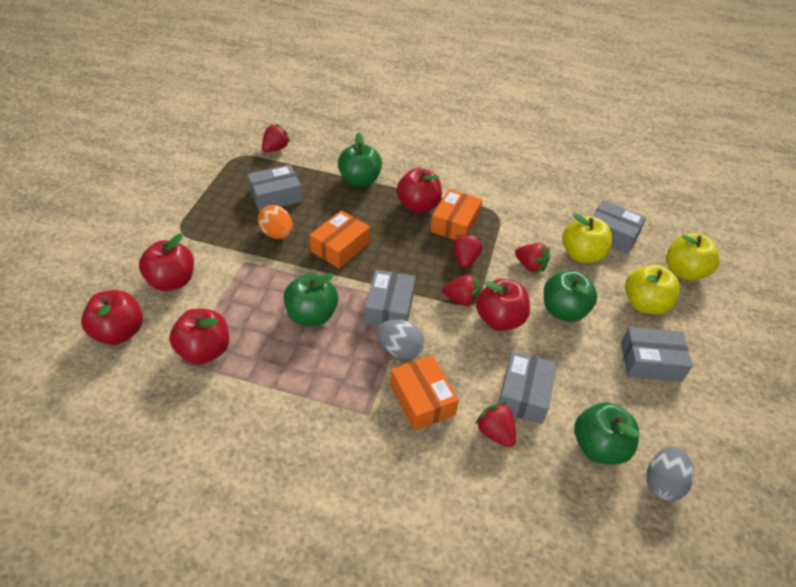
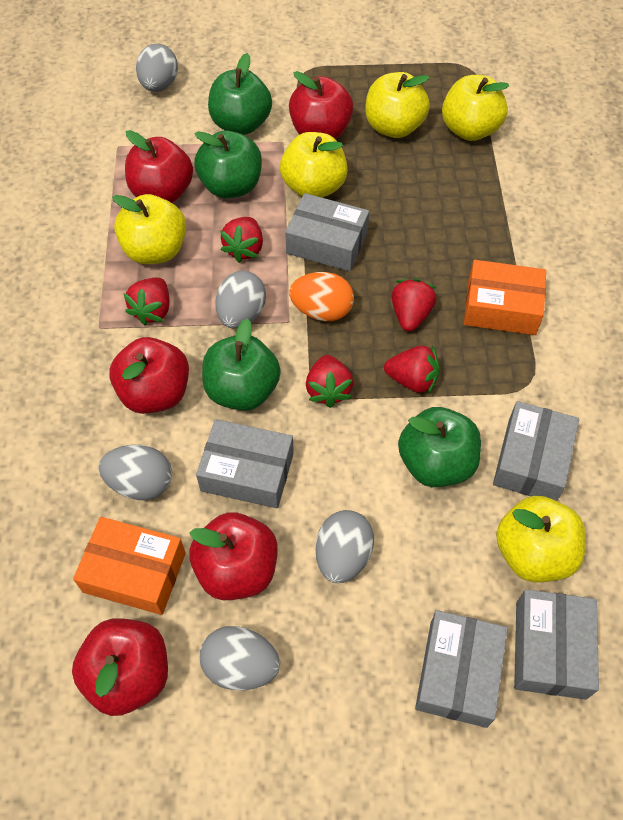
grey egg: 2 -> 5
orange box: 3 -> 2
yellow apple: 3 -> 5

